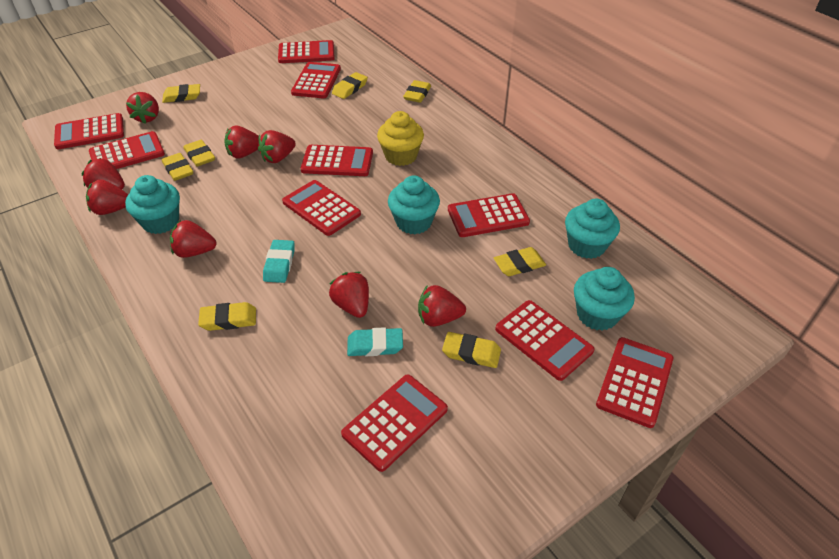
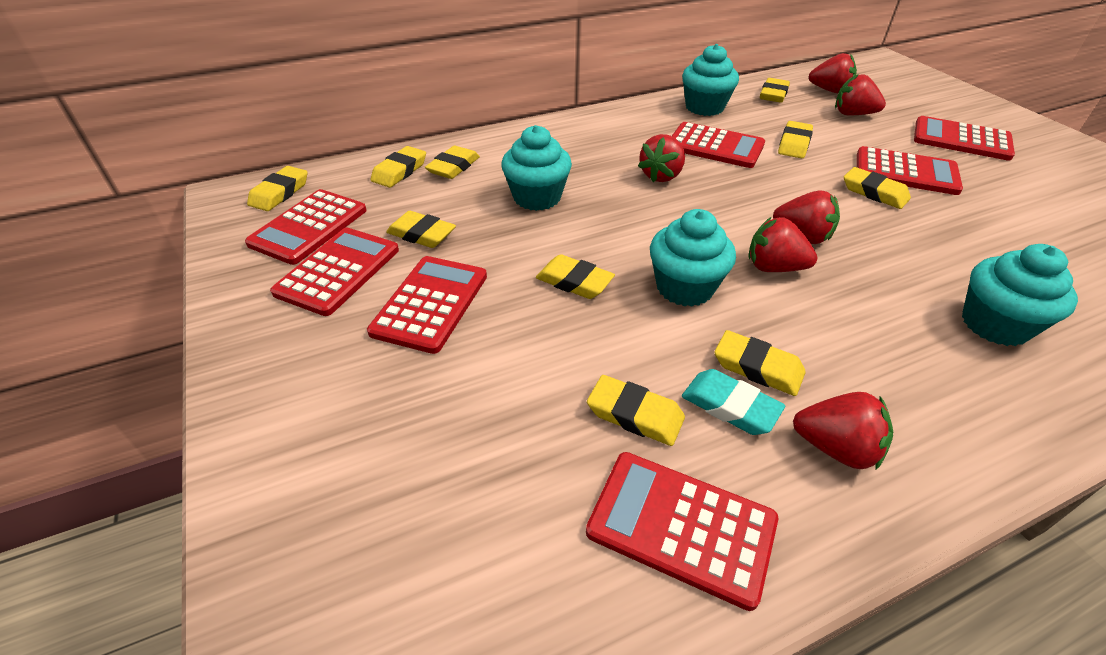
red calculator: 10 -> 7
red strawberry: 8 -> 6
turquoise eraser: 2 -> 1
yellow cupcake: 1 -> 0
yellow eraser: 8 -> 10

